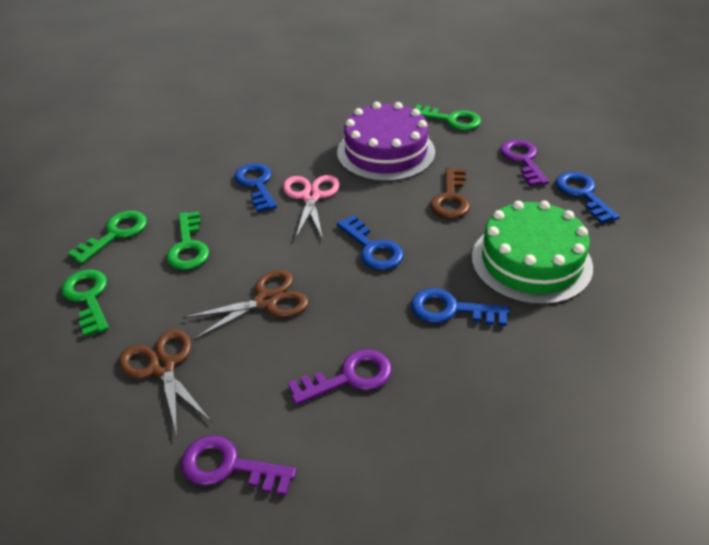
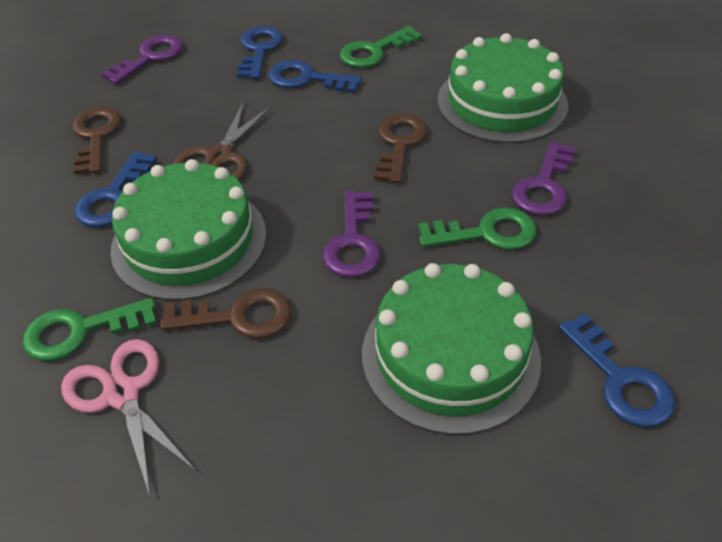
brown key: 1 -> 3
brown scissors: 2 -> 1
green cake: 1 -> 3
green key: 4 -> 3
purple cake: 1 -> 0

